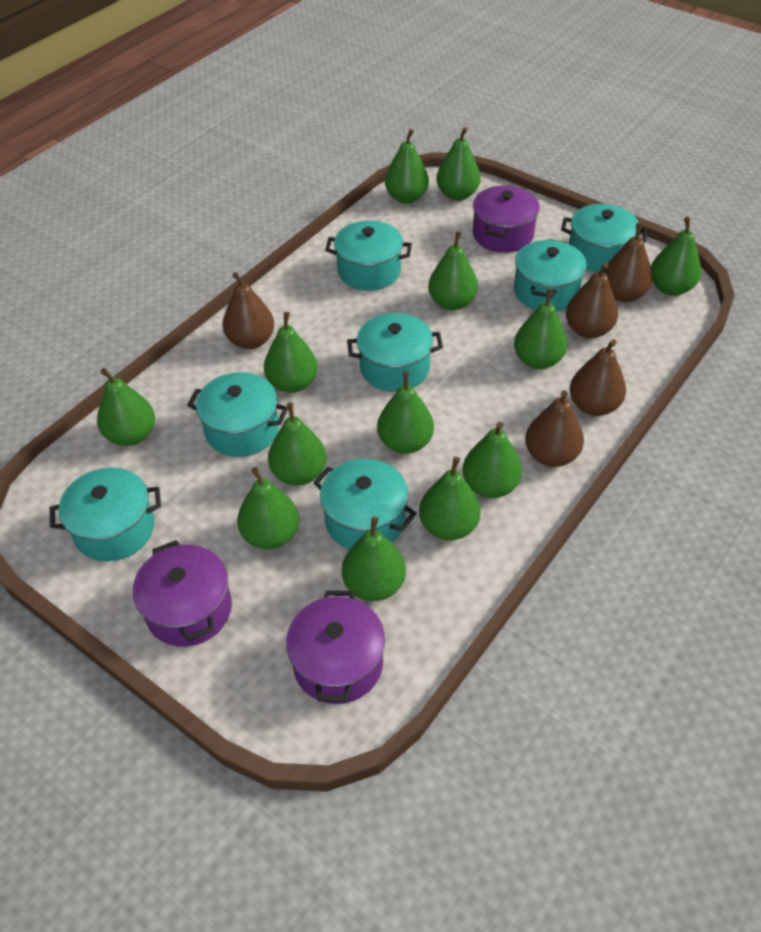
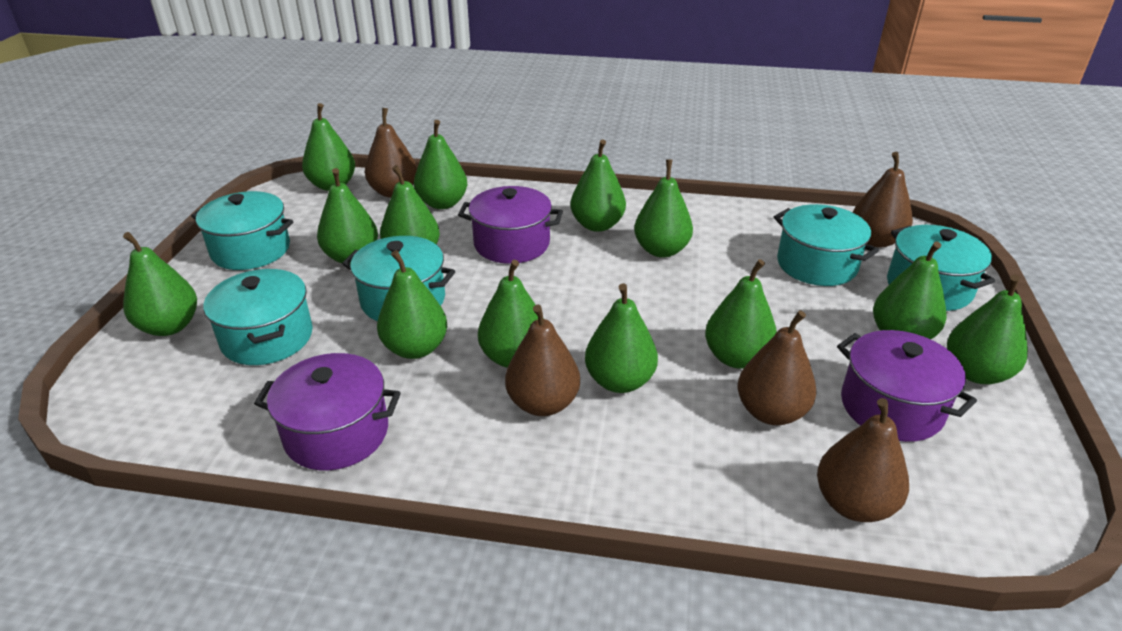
turquoise pot: 7 -> 5

